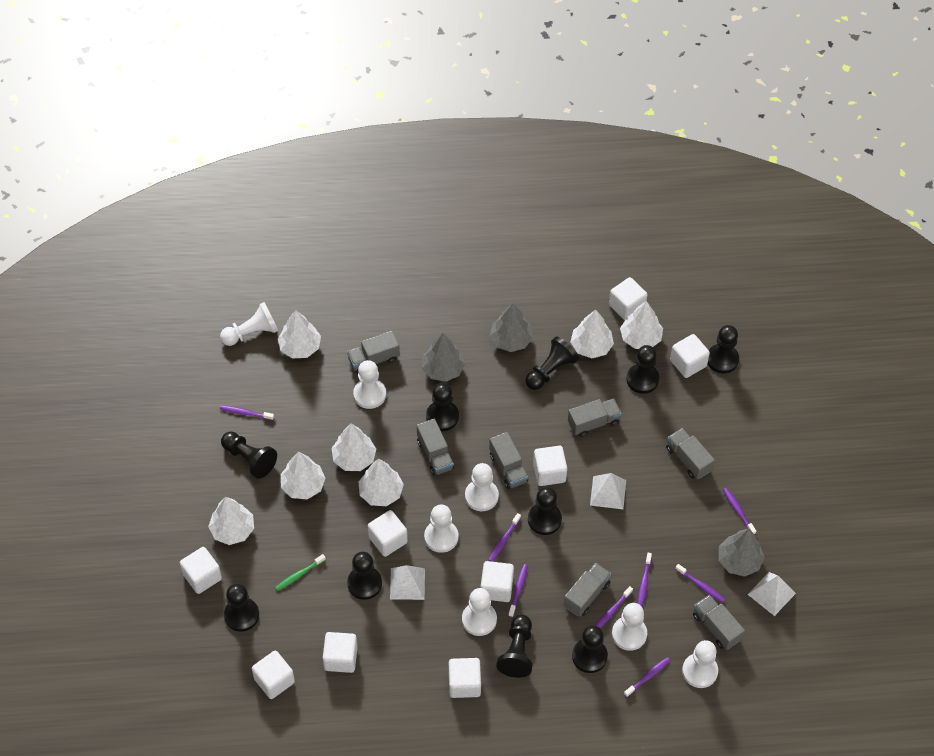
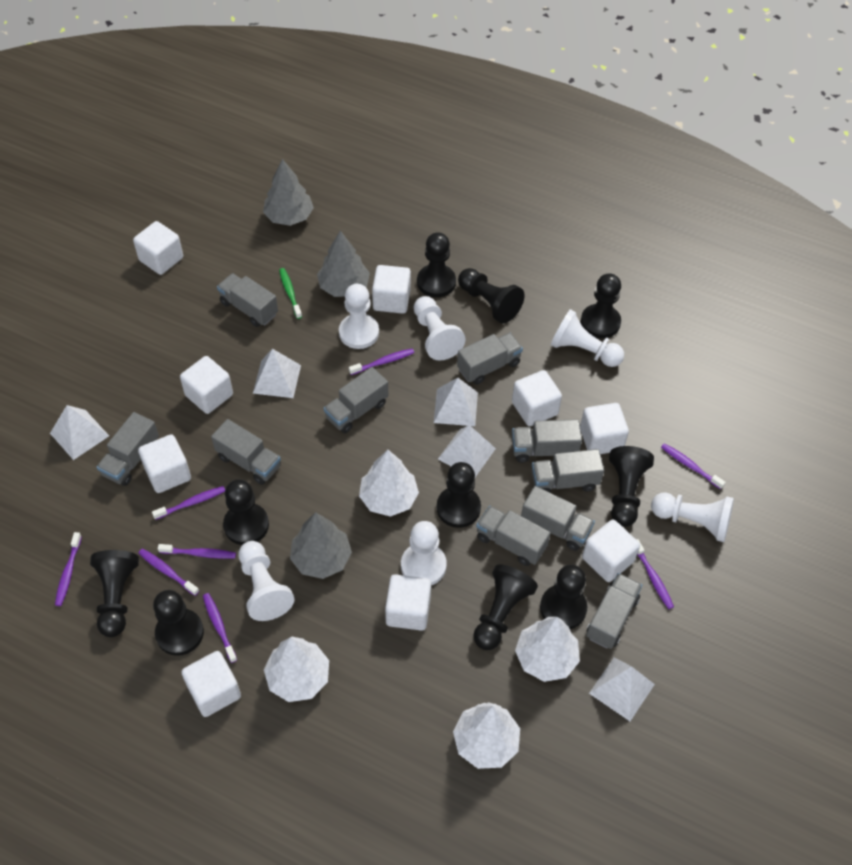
grey truck: 7 -> 10
white pawn: 7 -> 6
white pyramid: 3 -> 5
white tree: 7 -> 4

